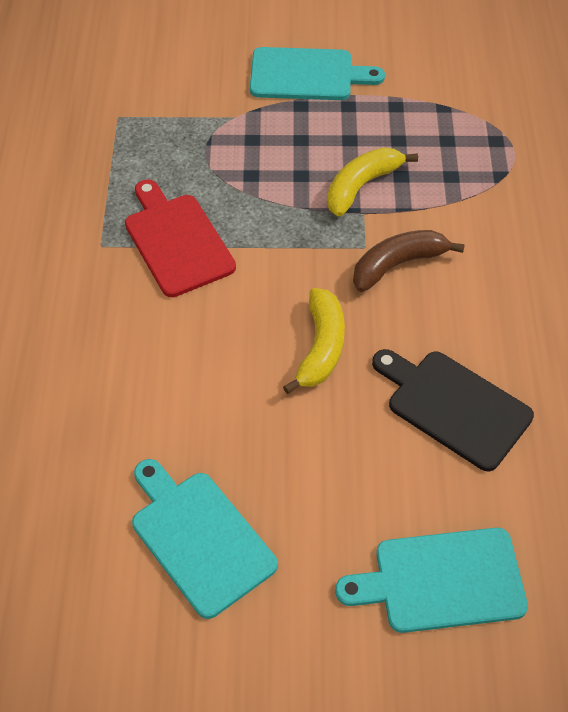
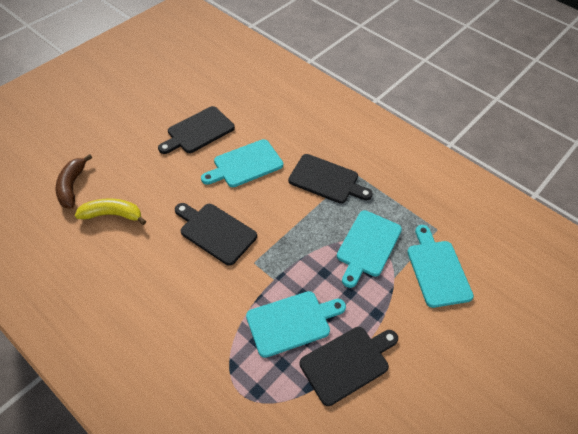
black cutting board: 1 -> 4
red cutting board: 1 -> 0
turquoise cutting board: 3 -> 4
yellow banana: 2 -> 1

